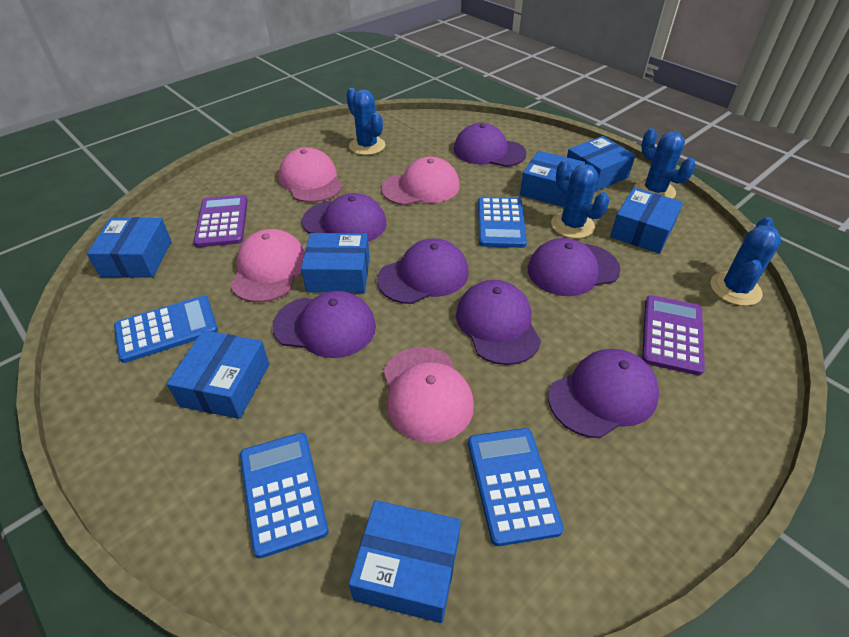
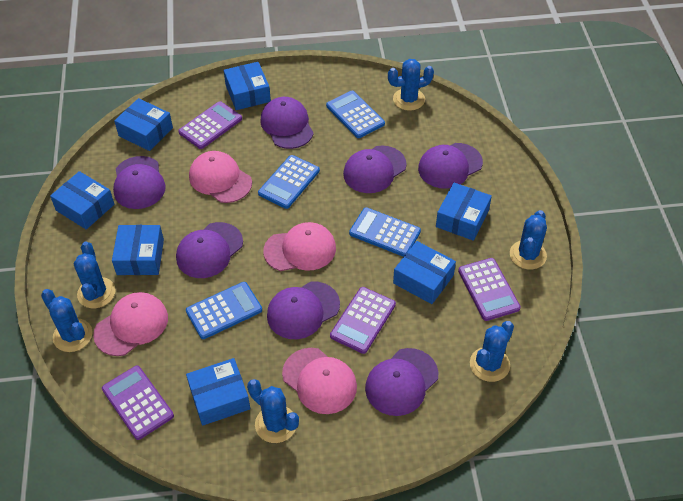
blue cactus: 4 -> 6
purple calculator: 2 -> 4

